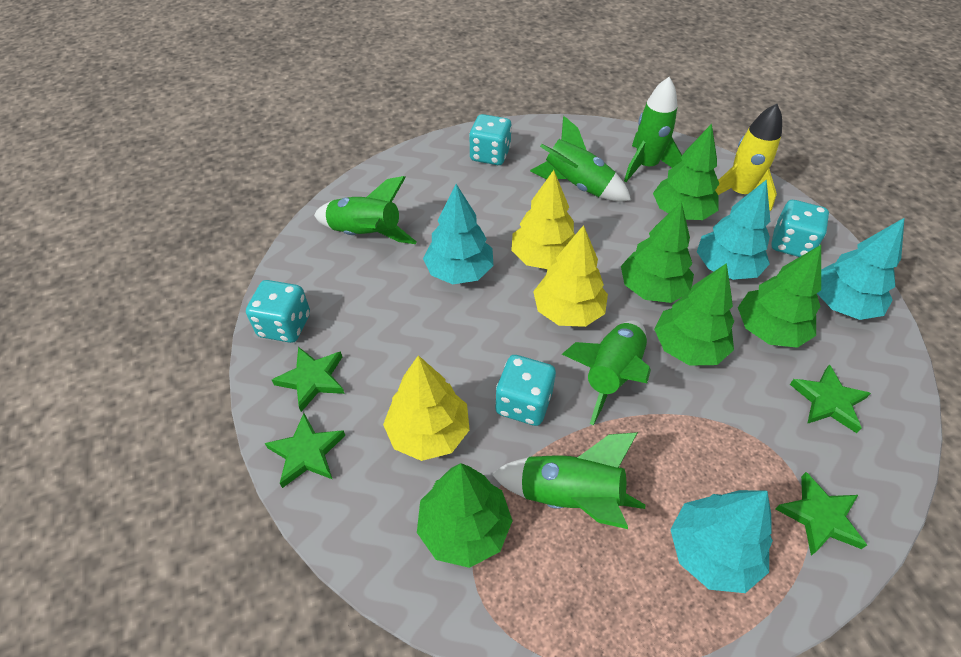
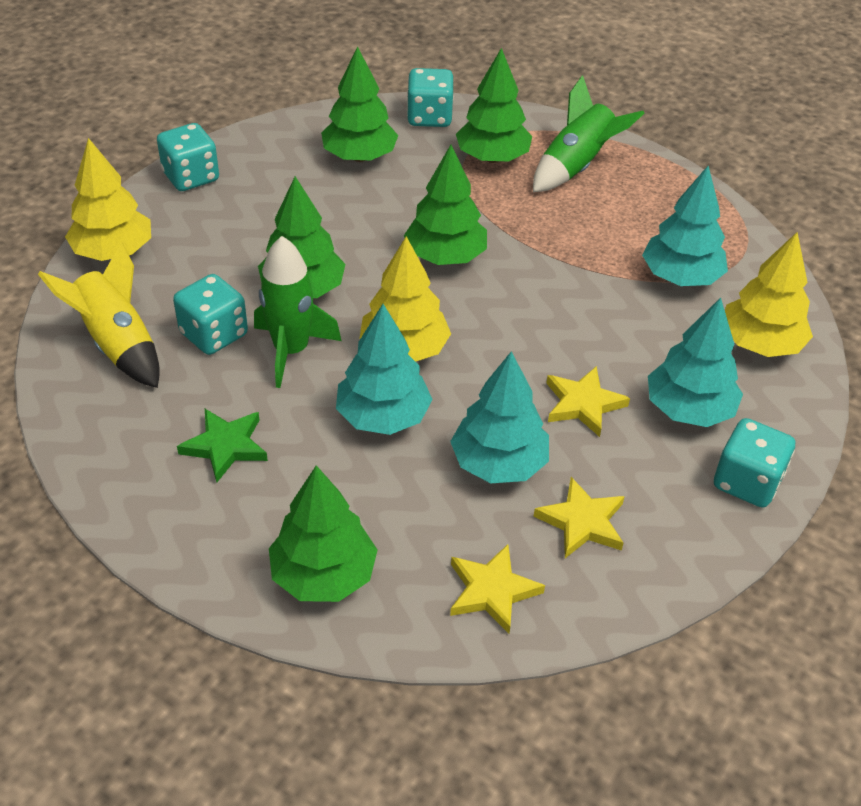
green rocket: 5 -> 2
green star: 4 -> 1
yellow star: 0 -> 3

